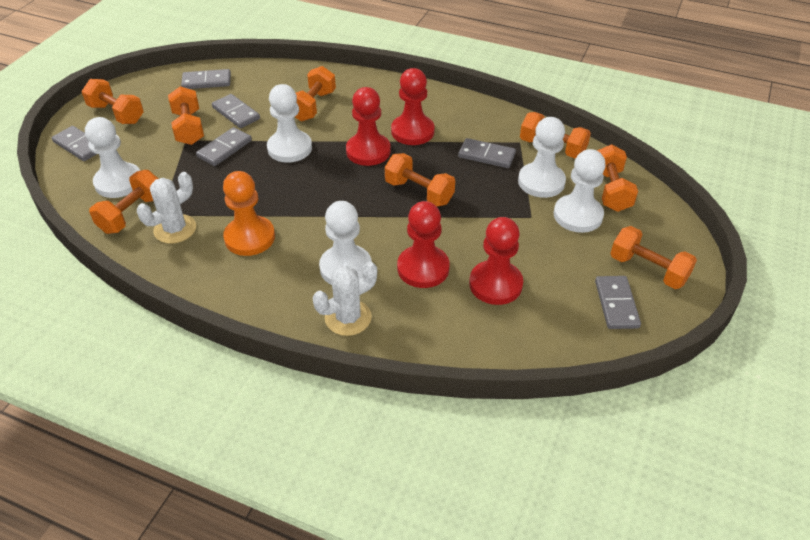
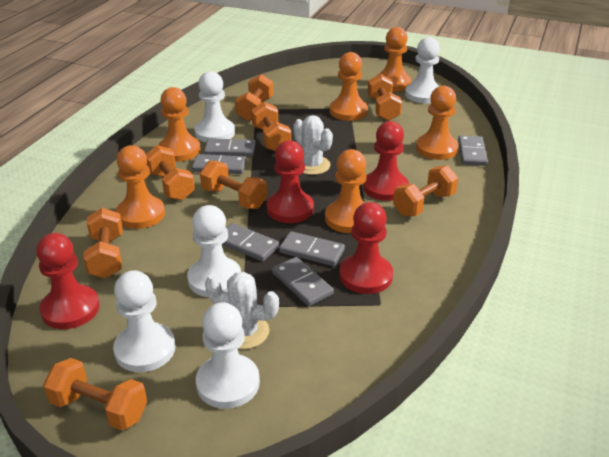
orange pawn: 1 -> 6

